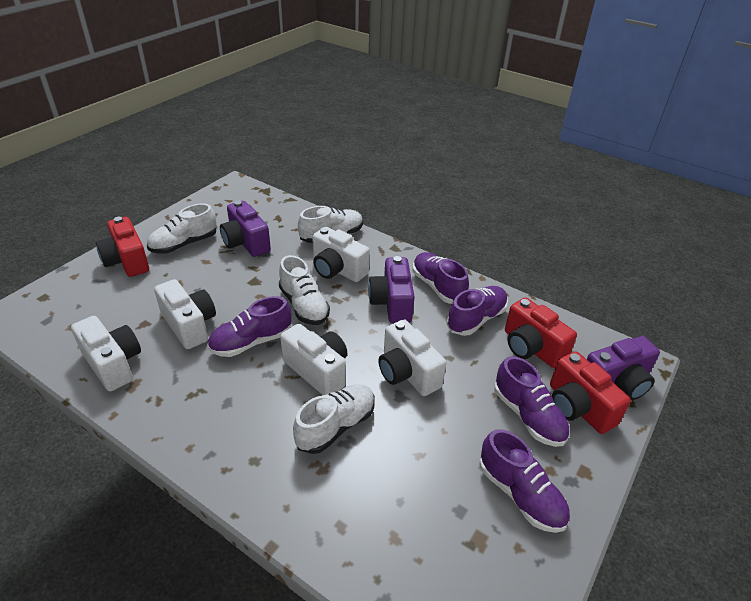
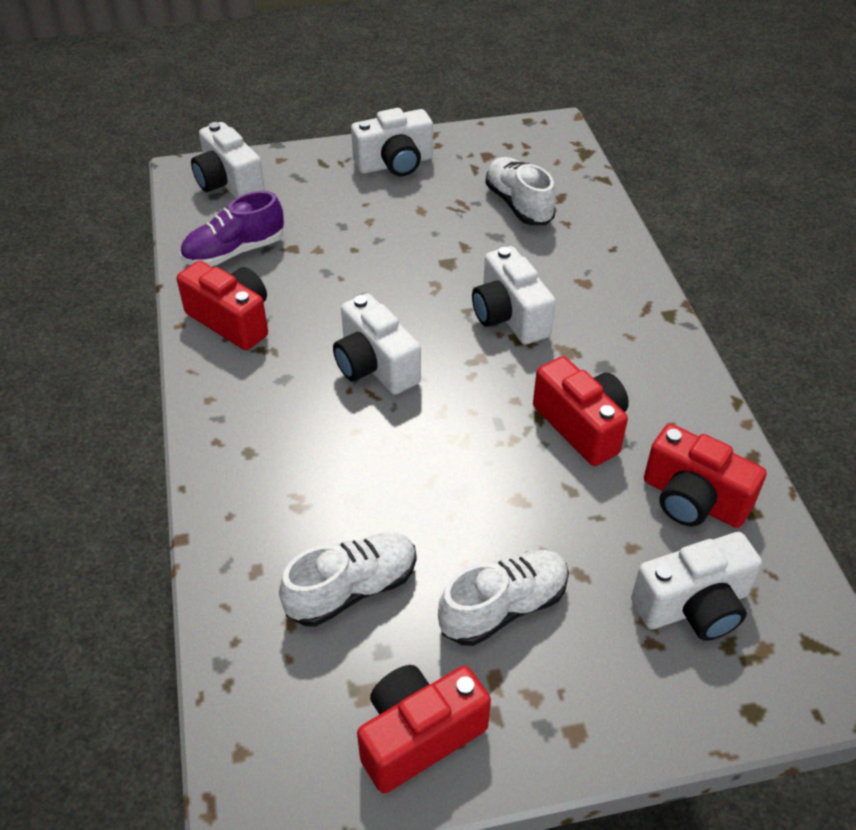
purple camera: 3 -> 0
purple shoe: 5 -> 1
red camera: 3 -> 4
white shoe: 4 -> 3

